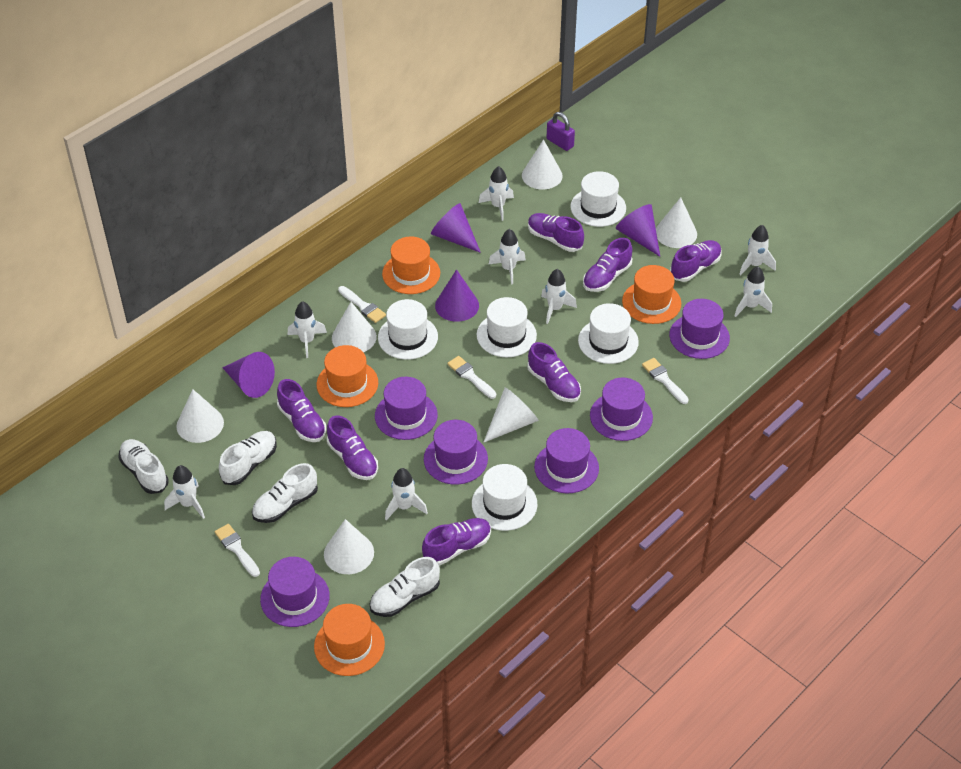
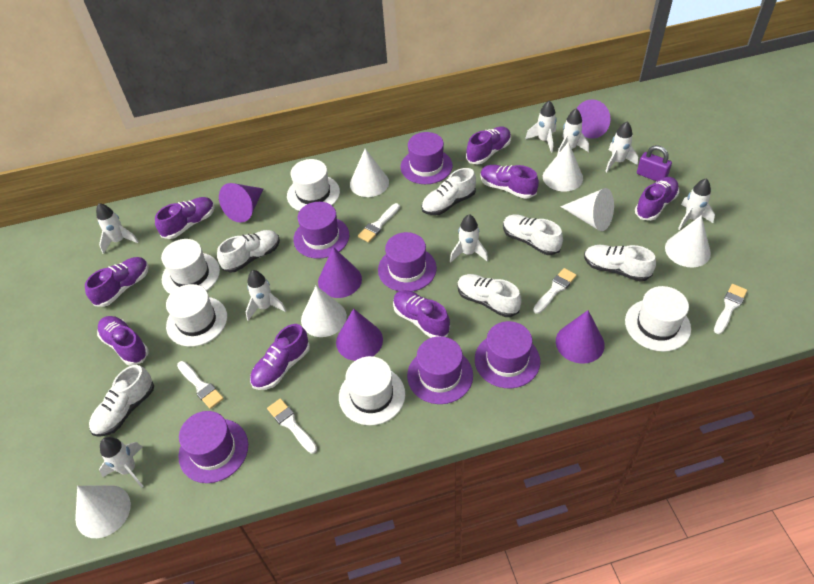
orange hat: 4 -> 0
purple cone: 4 -> 5
purple shoe: 7 -> 8
white brush: 4 -> 5
white shoe: 4 -> 6

